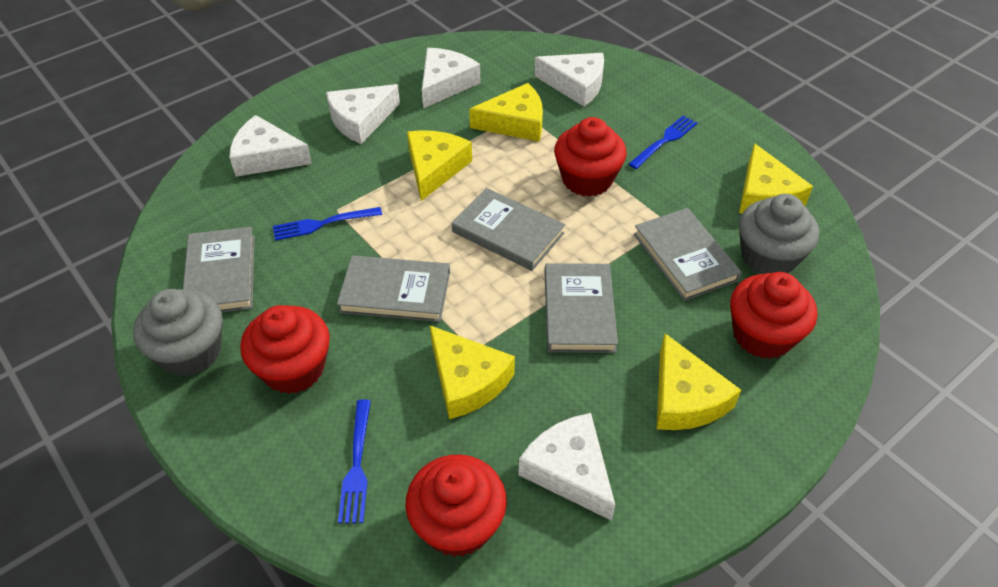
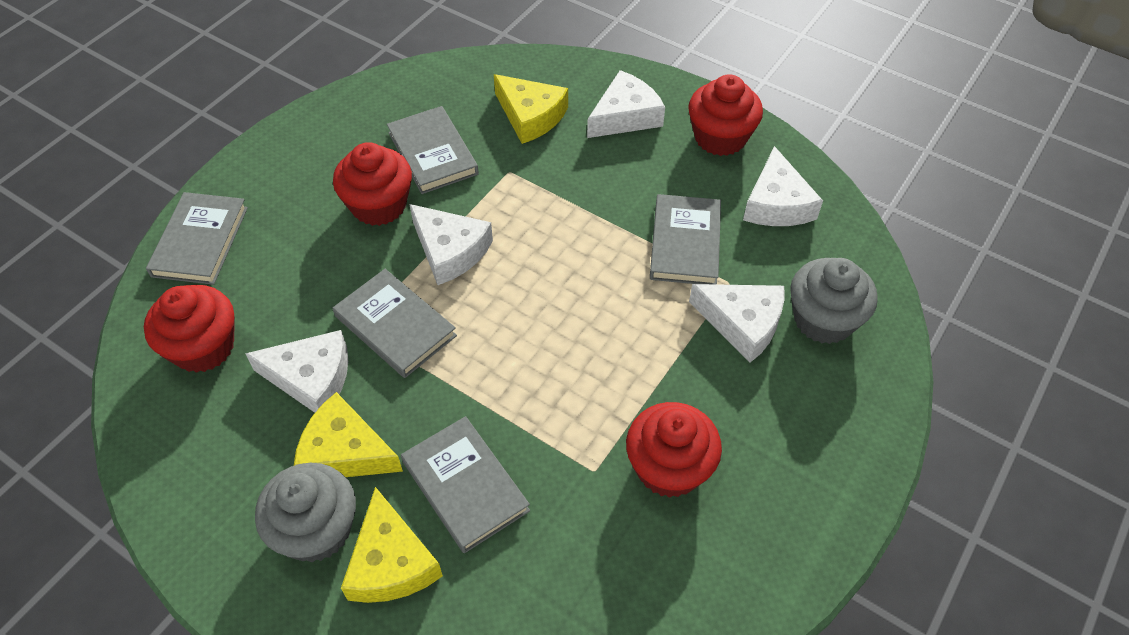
blue fork: 3 -> 0
yellow cheese: 5 -> 3

